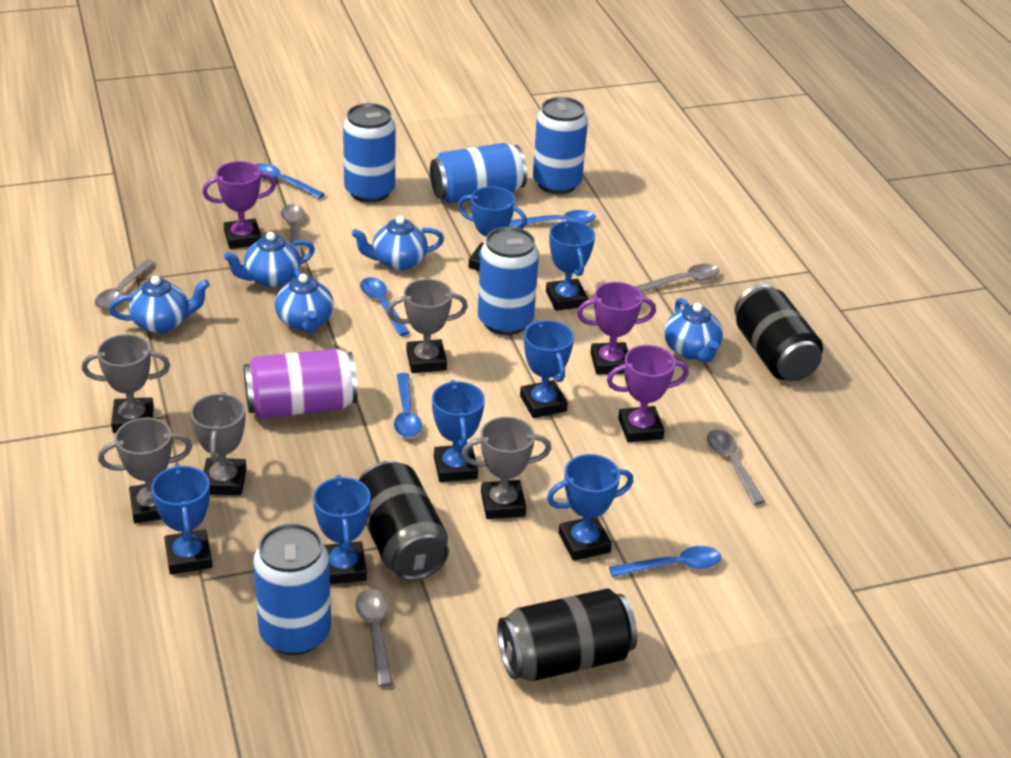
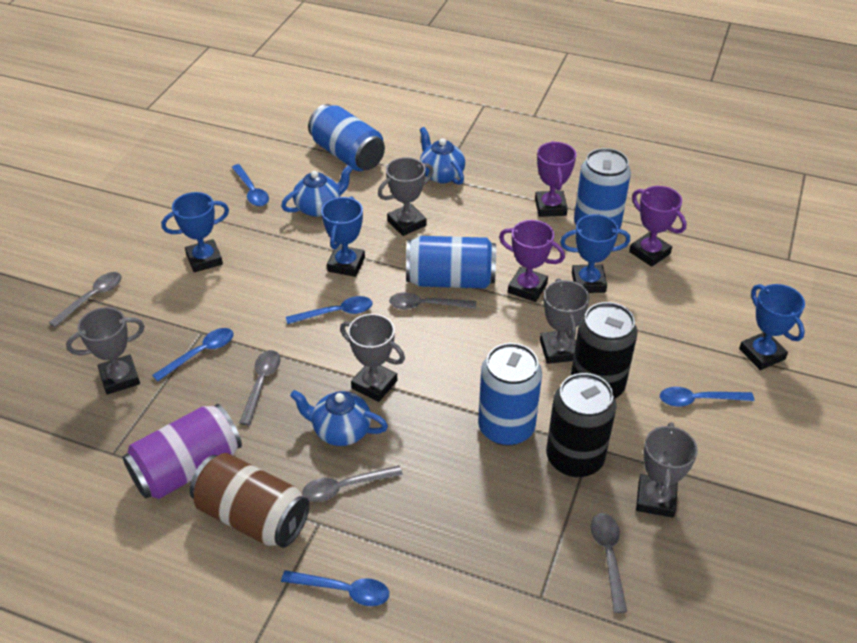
black can: 3 -> 2
blue can: 5 -> 4
blue teapot: 5 -> 3
blue trophy: 7 -> 4
brown can: 0 -> 1

